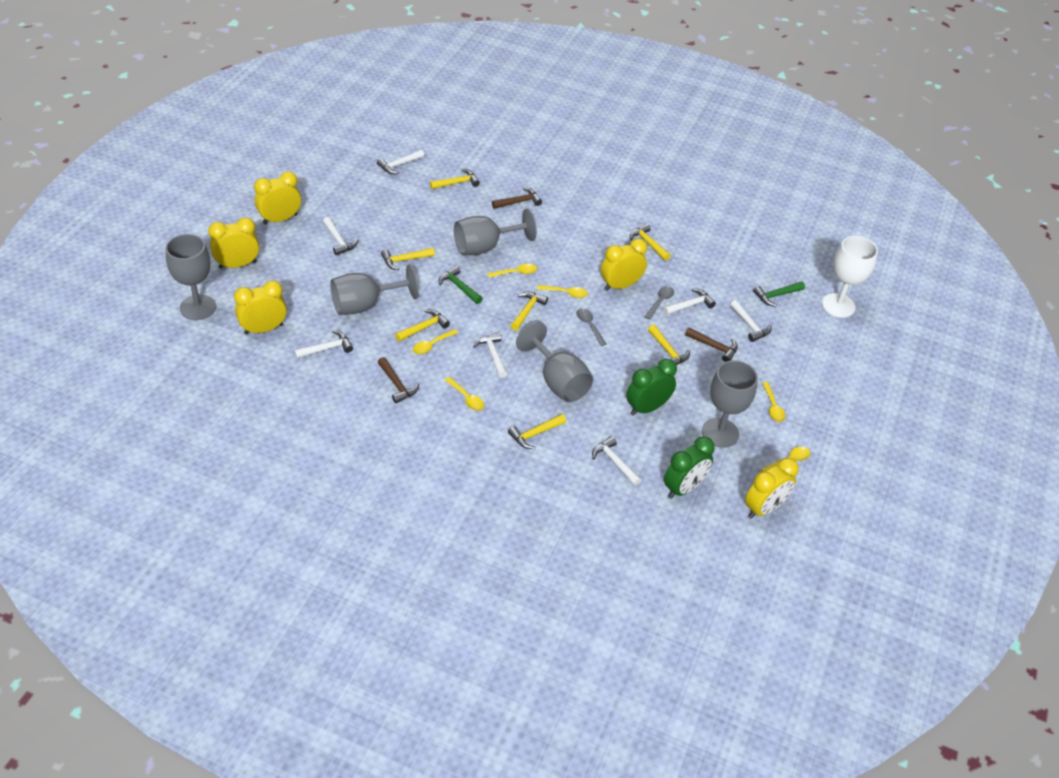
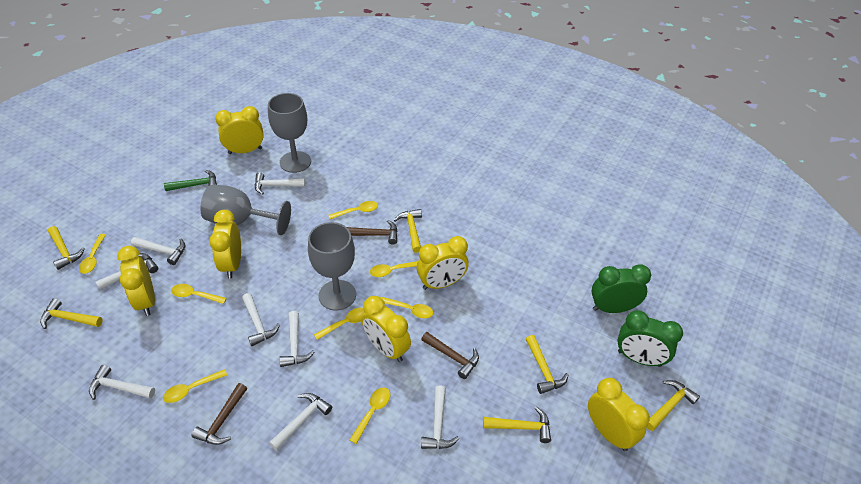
green hammer: 2 -> 1
grey goblet: 5 -> 3
grey spoon: 2 -> 0
white goblet: 1 -> 0
white hammer: 7 -> 8
yellow clock: 5 -> 6
yellow hammer: 7 -> 6
yellow spoon: 6 -> 8

